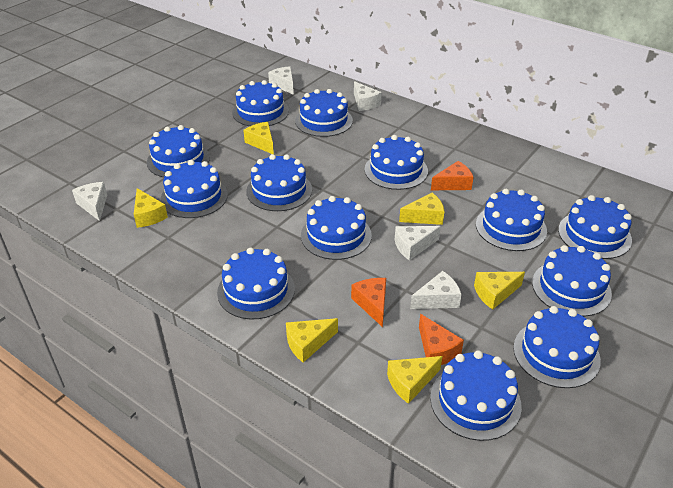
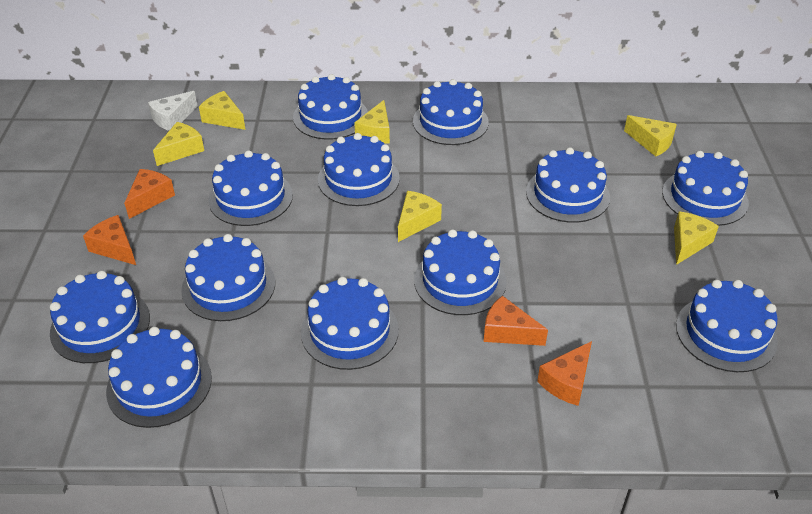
blue cake: 13 -> 12
orange cheese: 3 -> 4
white cheese: 5 -> 1

